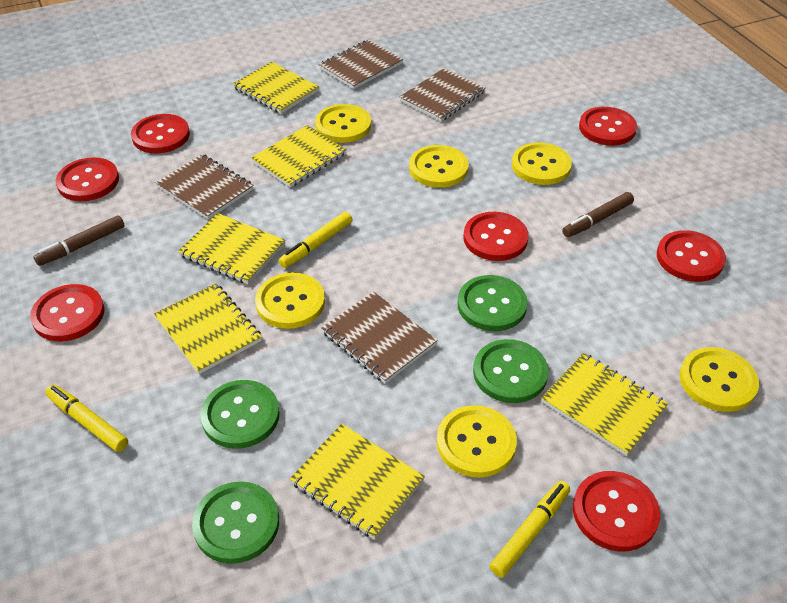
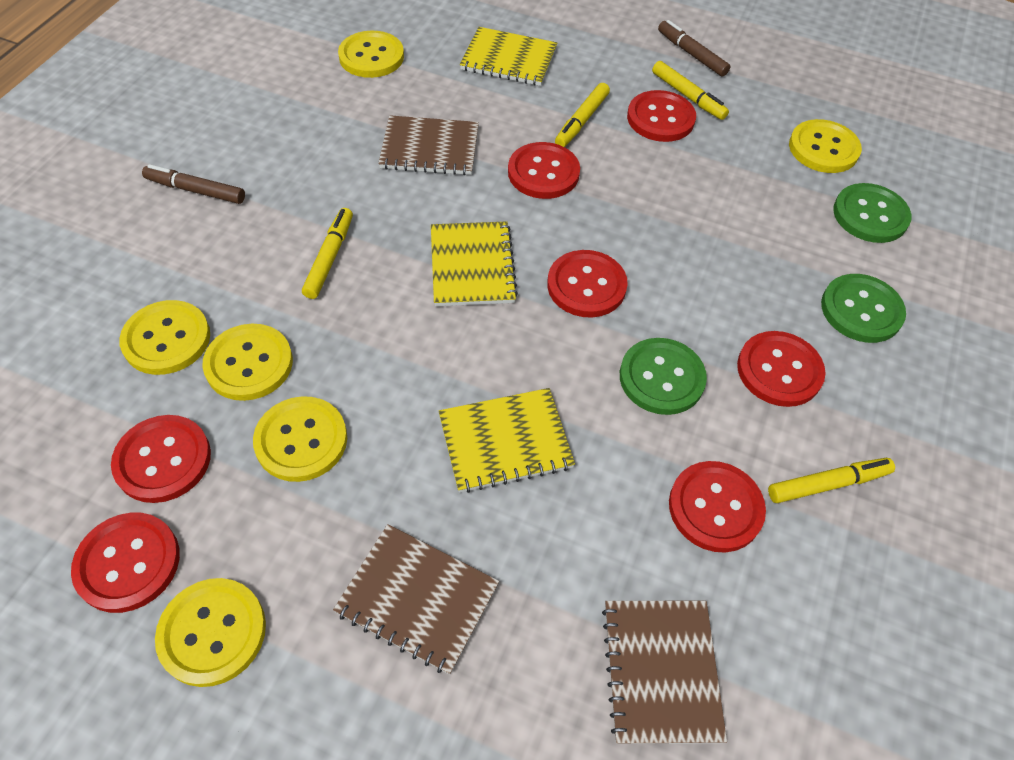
brown notebook: 4 -> 3
green button: 4 -> 3
yellow marker: 3 -> 4
yellow notebook: 6 -> 3

